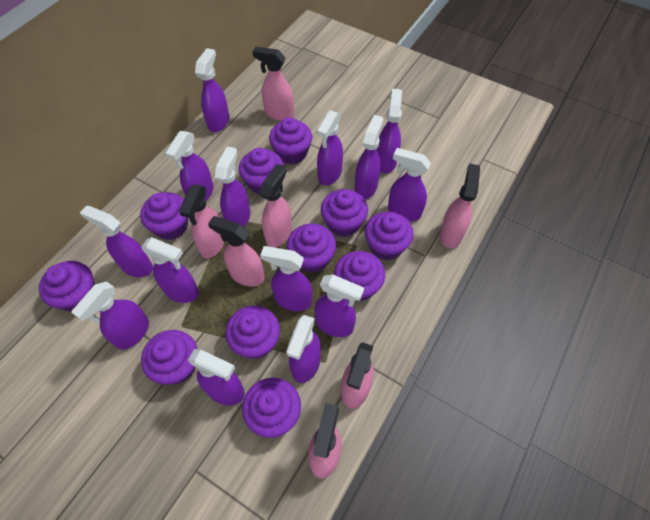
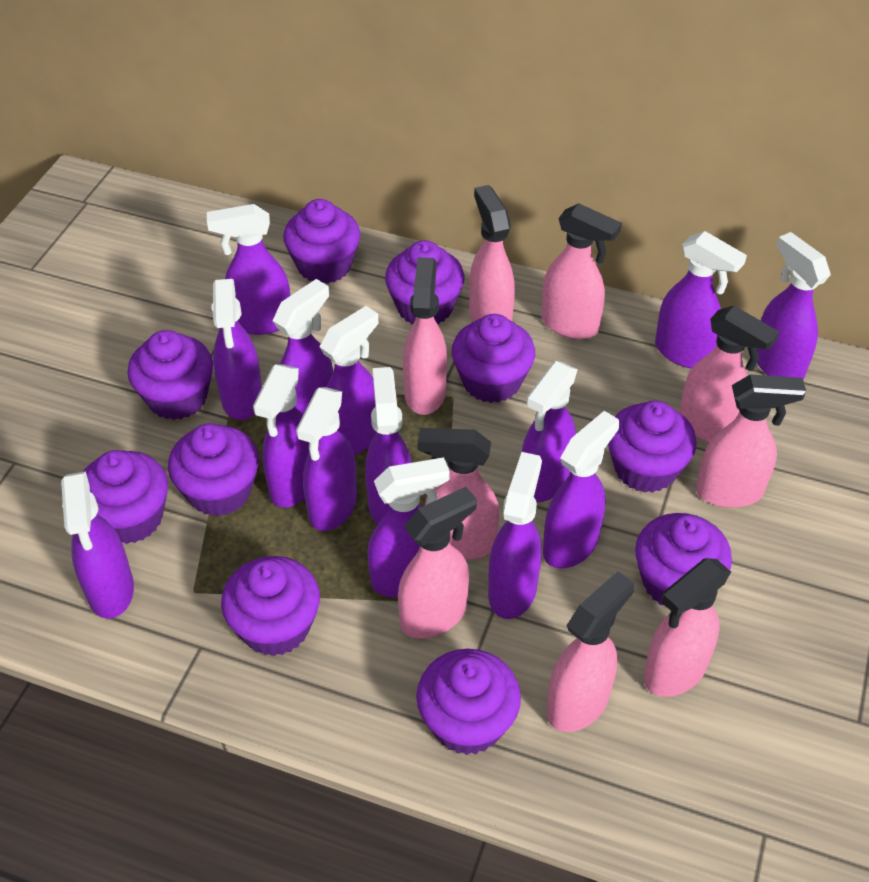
pink spray bottle: 7 -> 9
purple cupcake: 11 -> 10

